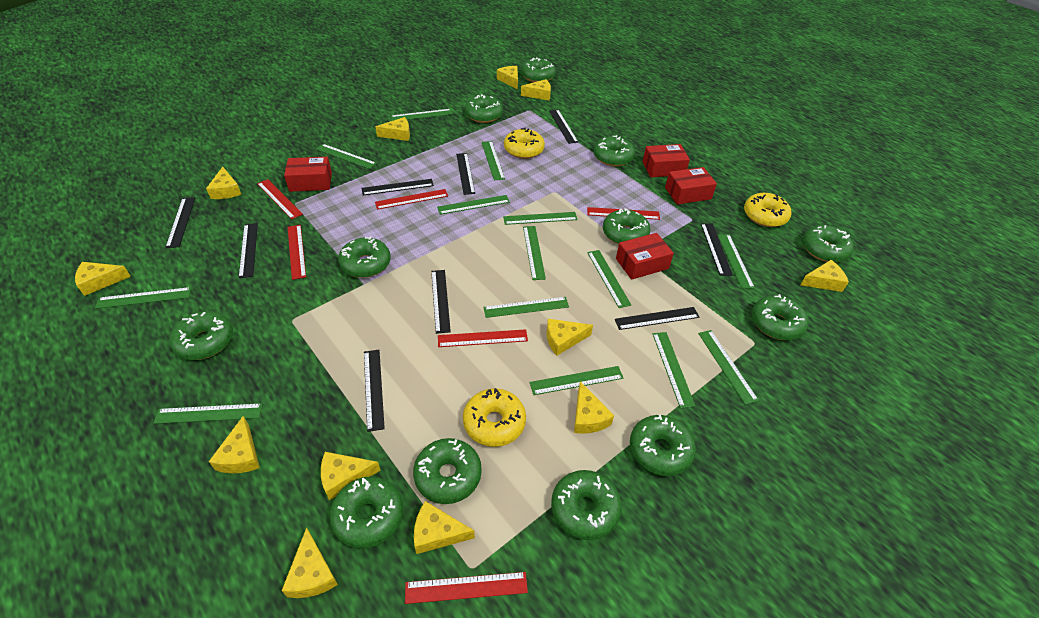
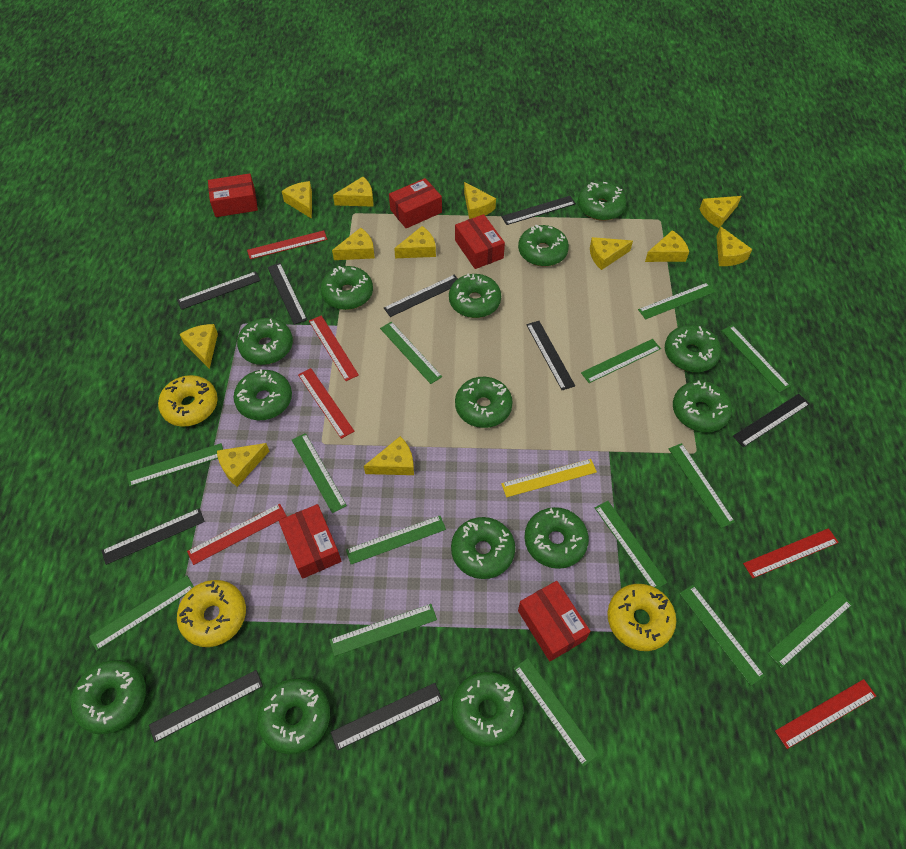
green donut: 12 -> 14
red box: 4 -> 5
yellow ruler: 0 -> 1

